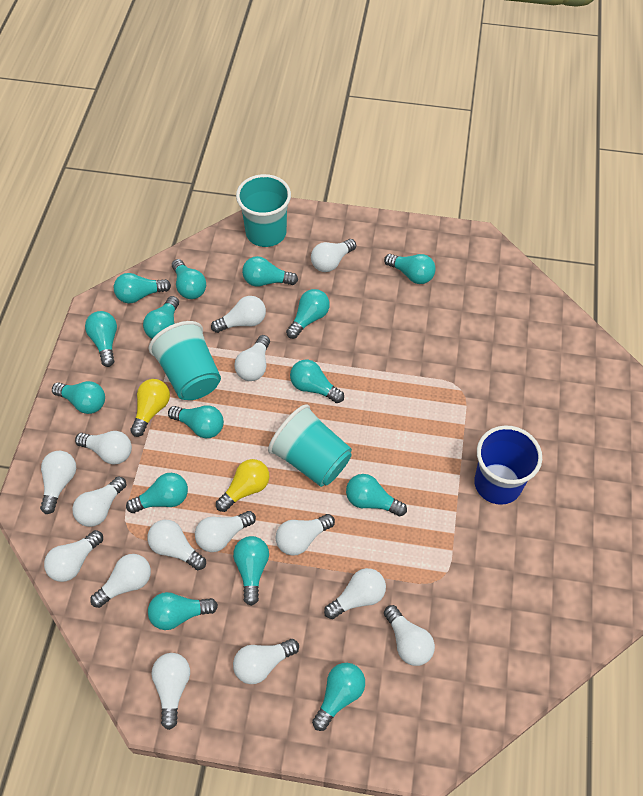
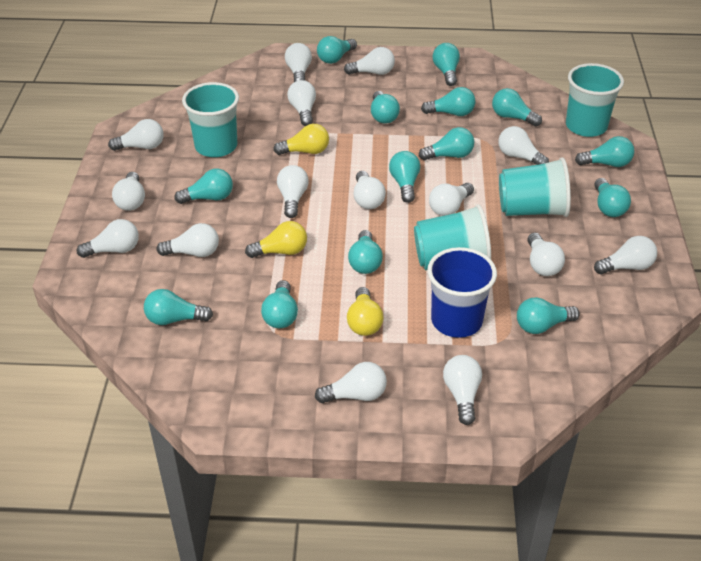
turquoise cup: 3 -> 4
turquoise light bulb: 15 -> 14
yellow light bulb: 2 -> 3

